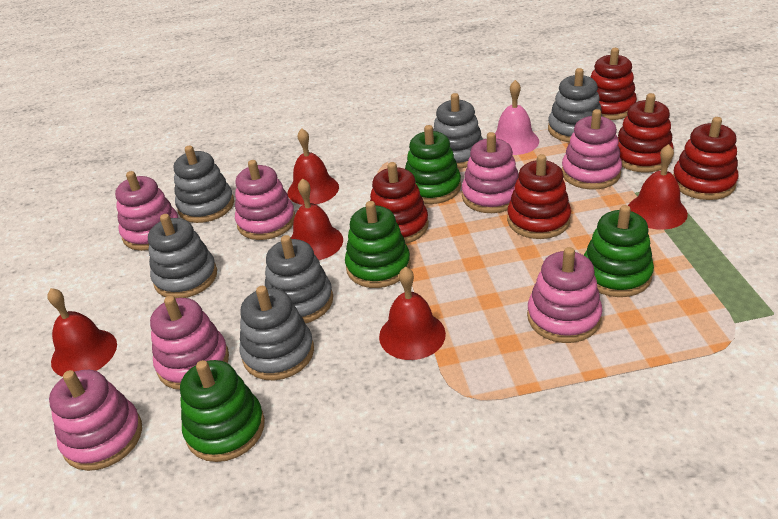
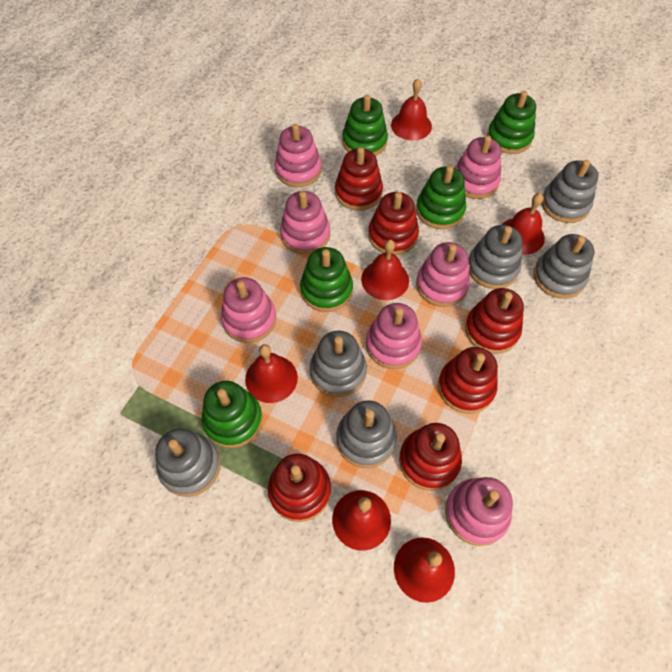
green stacking toy: 4 -> 5
pink bell: 1 -> 0
red bell: 5 -> 6
red stacking toy: 5 -> 6

